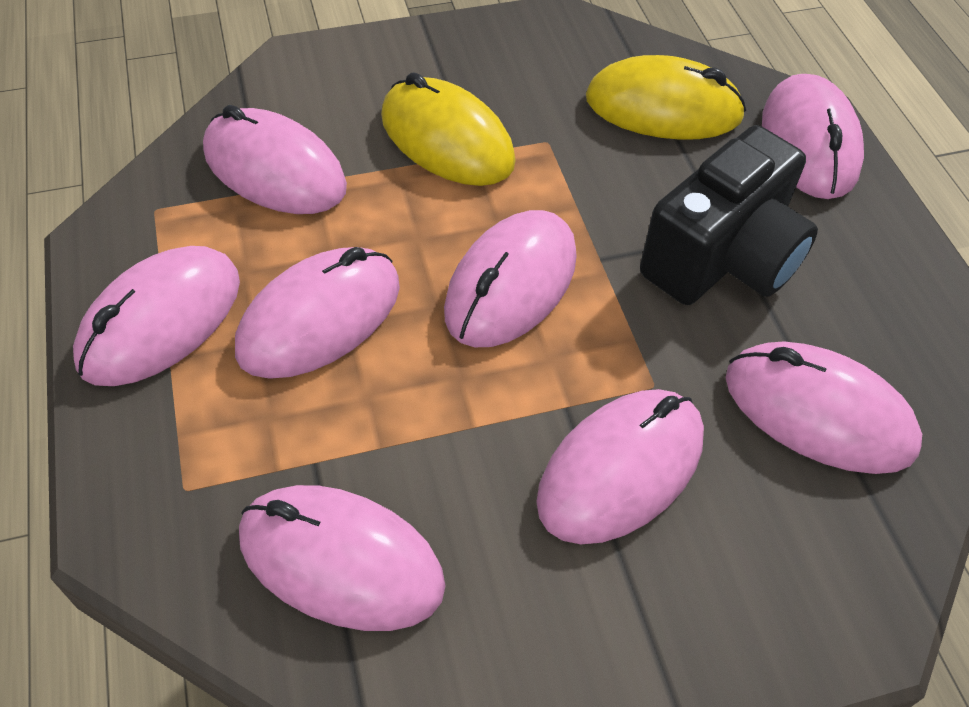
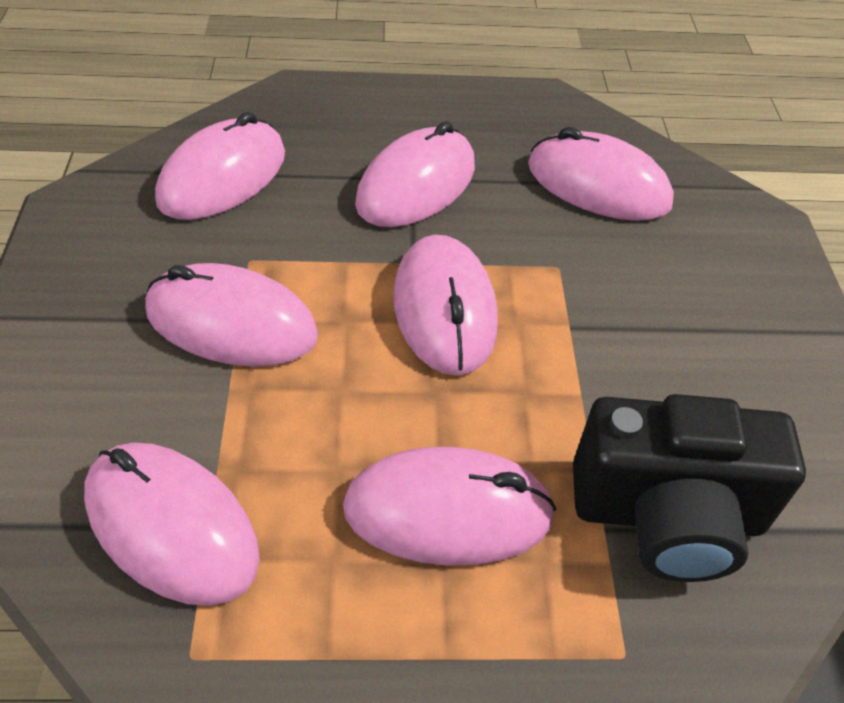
pink mouse: 8 -> 7
yellow mouse: 2 -> 0

